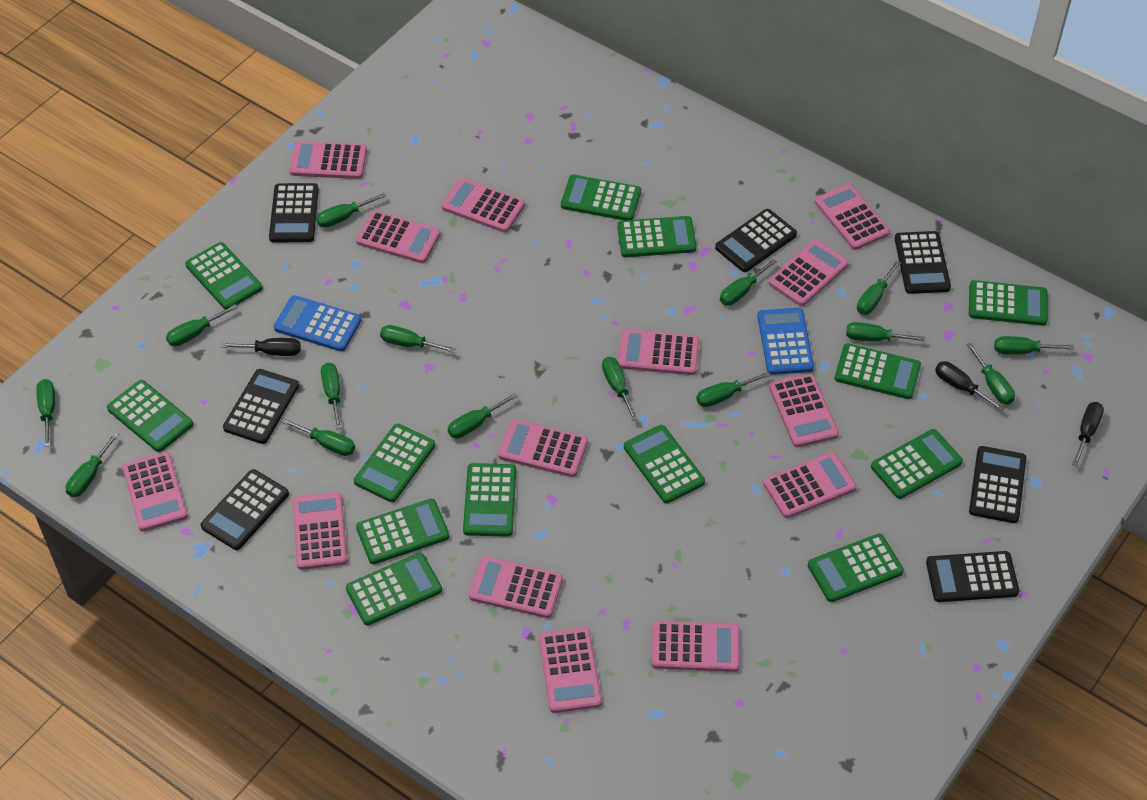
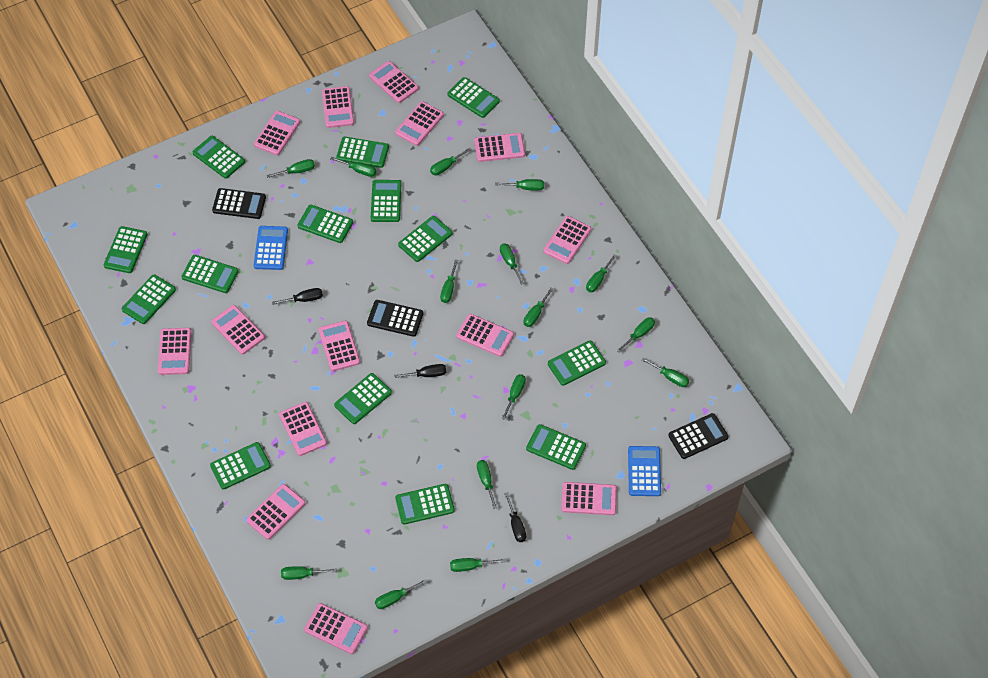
black calculator: 7 -> 3
green calculator: 13 -> 14

